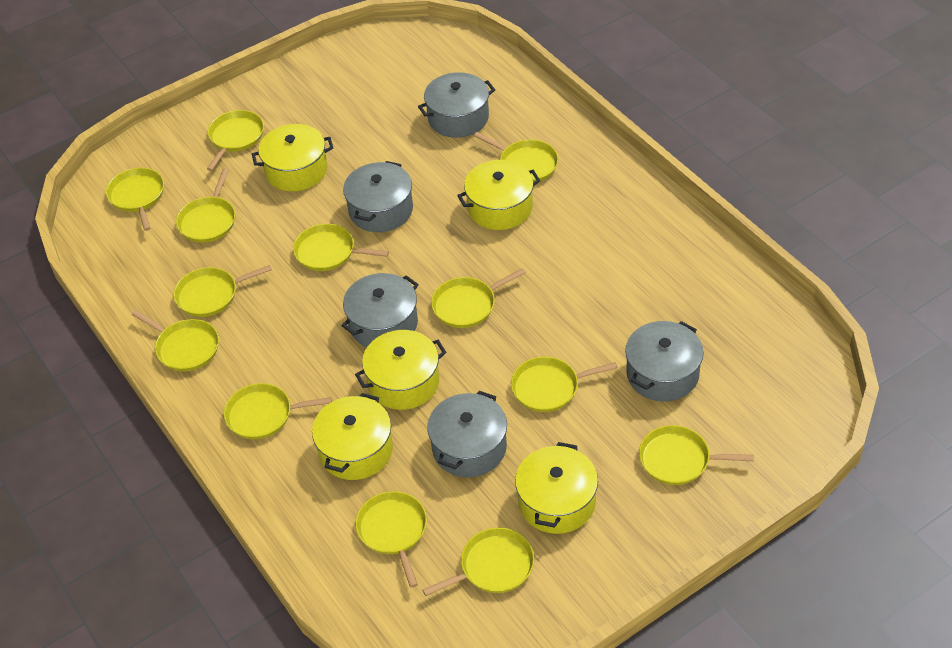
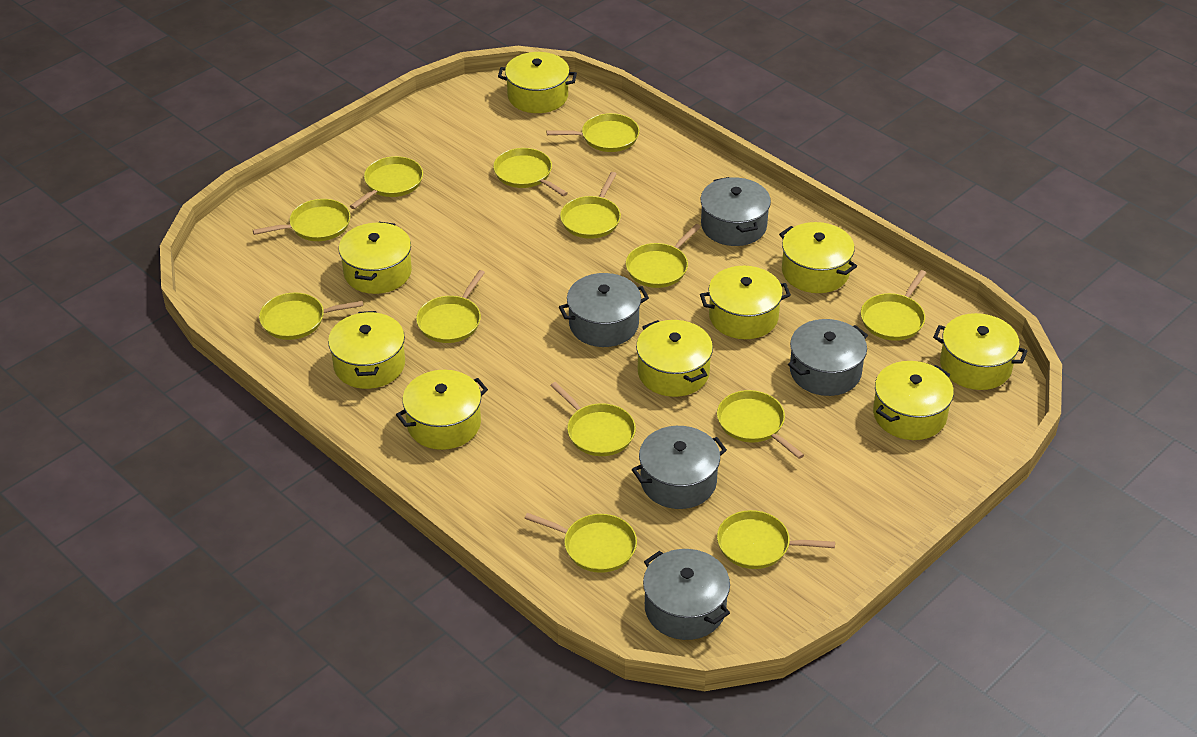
yellow pot: 5 -> 9

